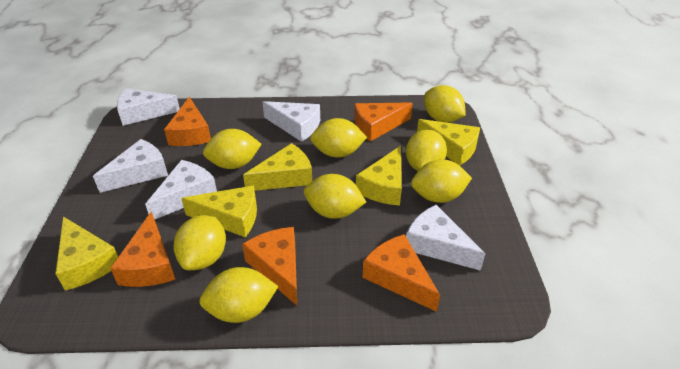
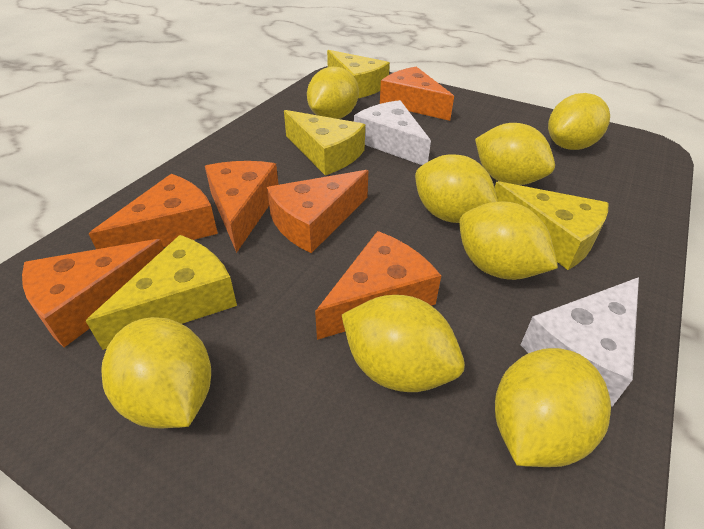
orange cheese: 5 -> 6
white cheese: 5 -> 2
yellow cheese: 5 -> 4

